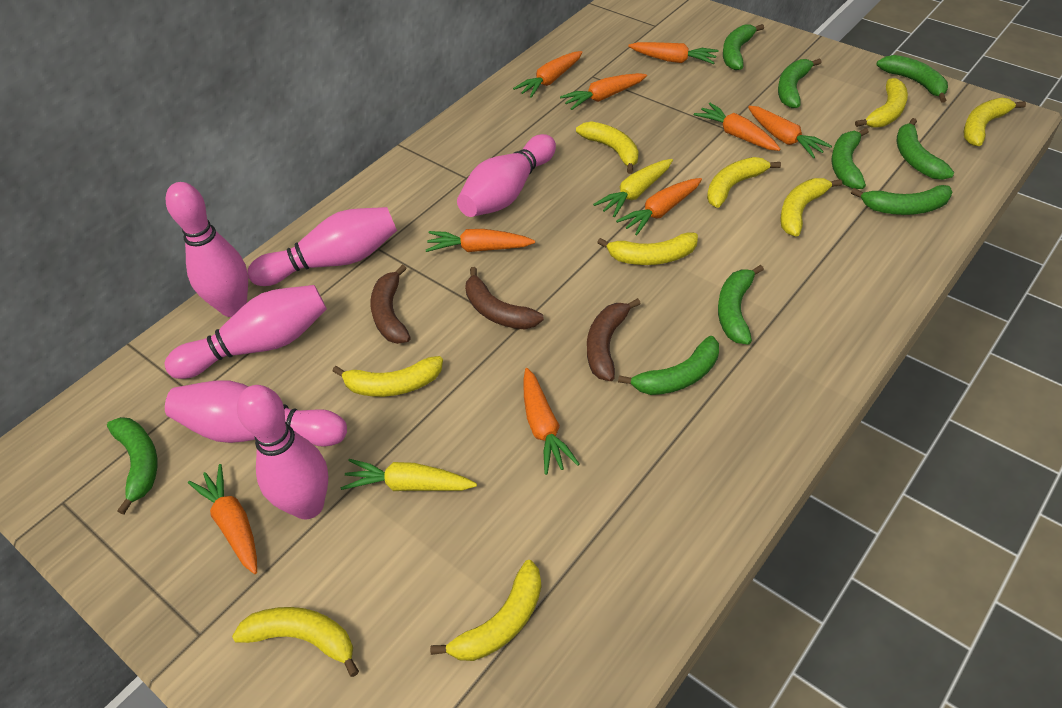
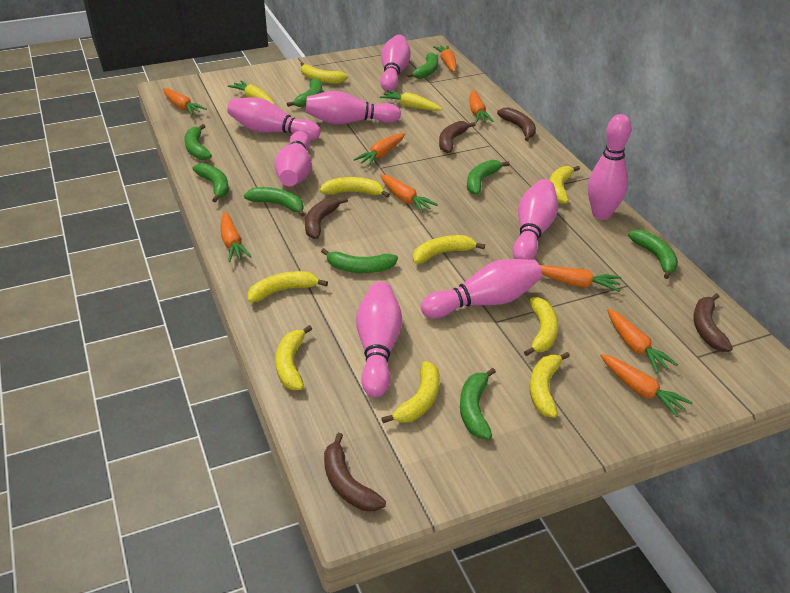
brown banana: 3 -> 5
pink bowling pin: 6 -> 8

